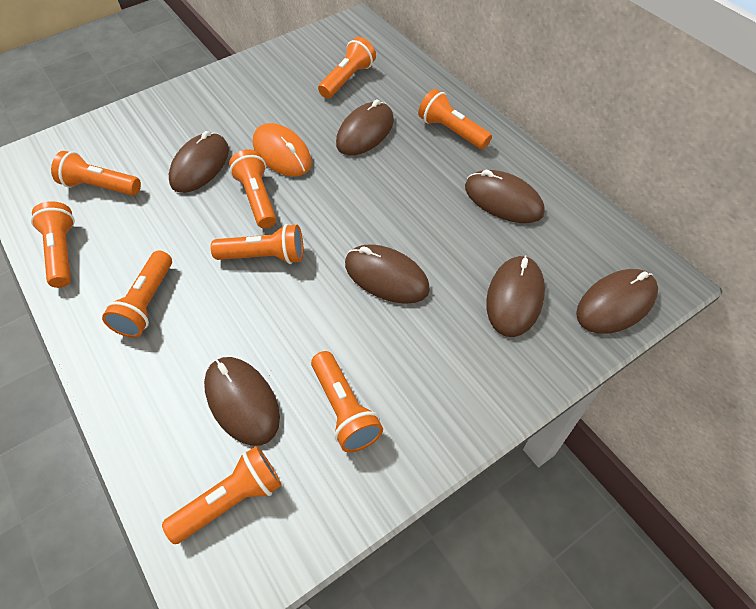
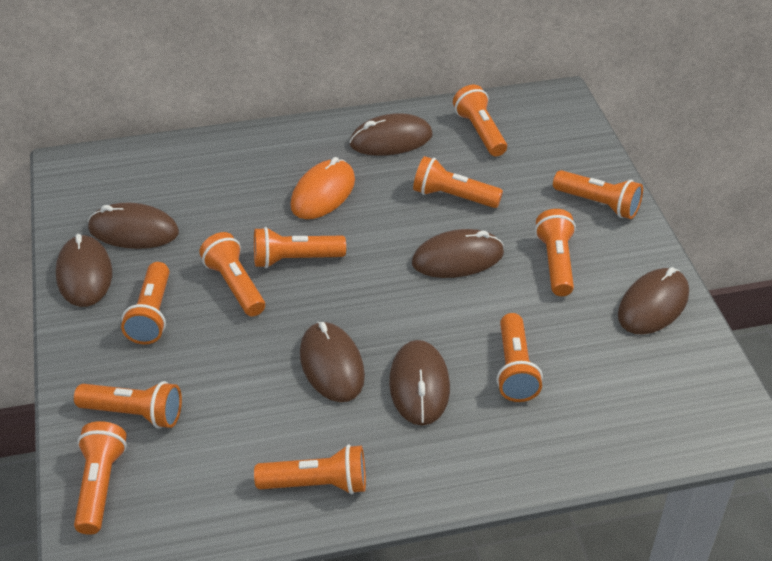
orange flashlight: 9 -> 11

